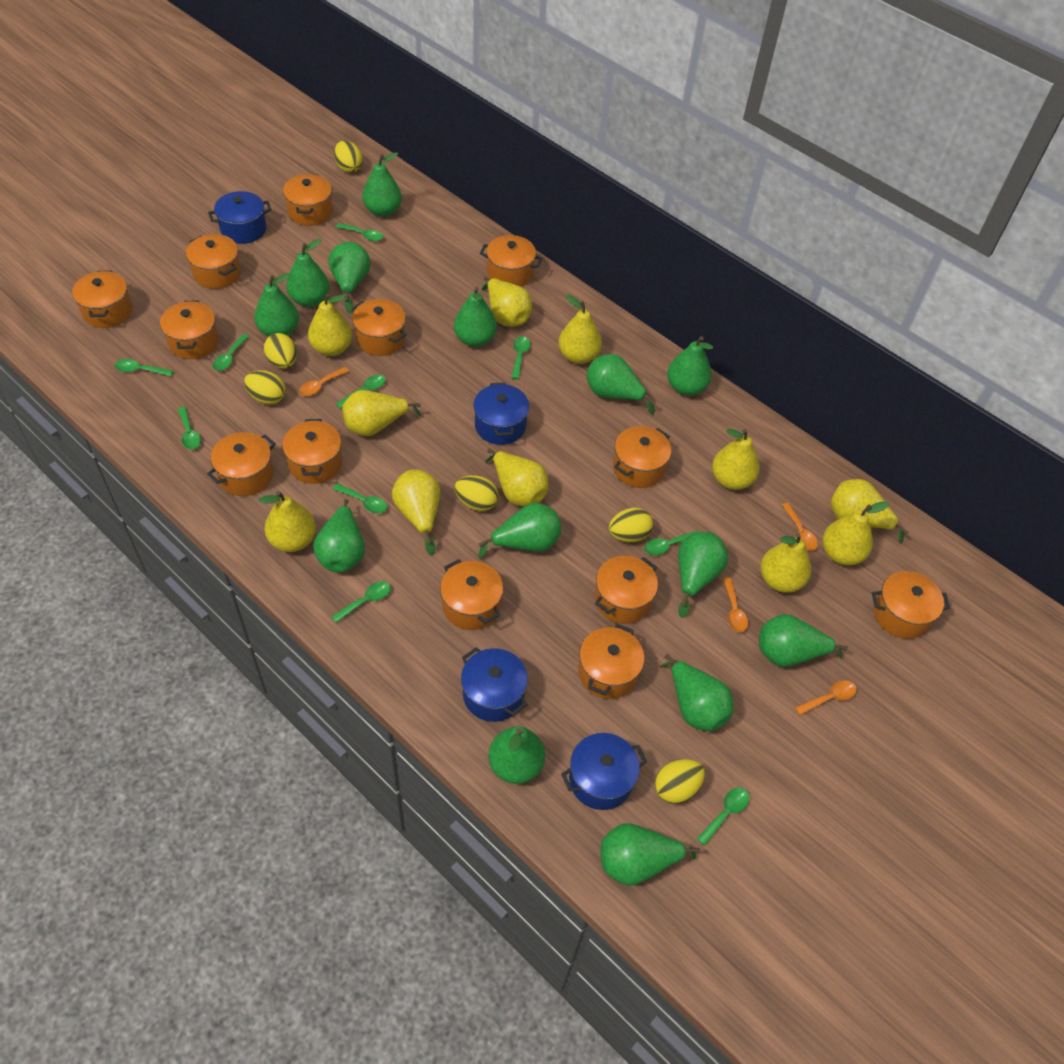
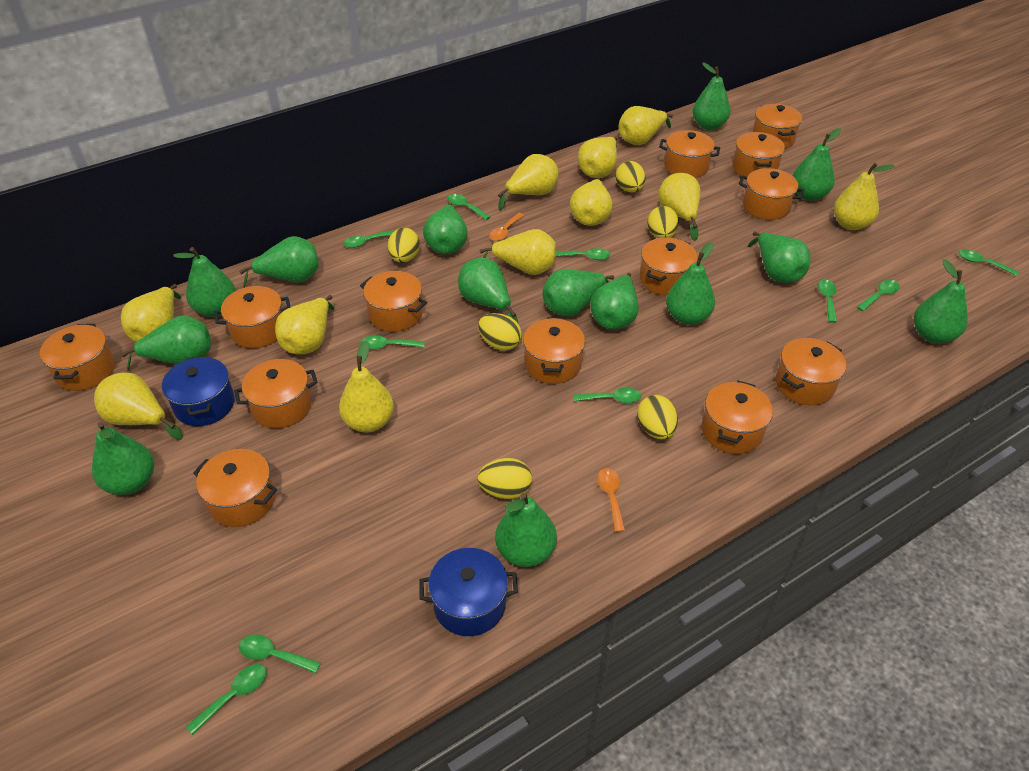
blue pot: 4 -> 2
orange spoon: 4 -> 2

